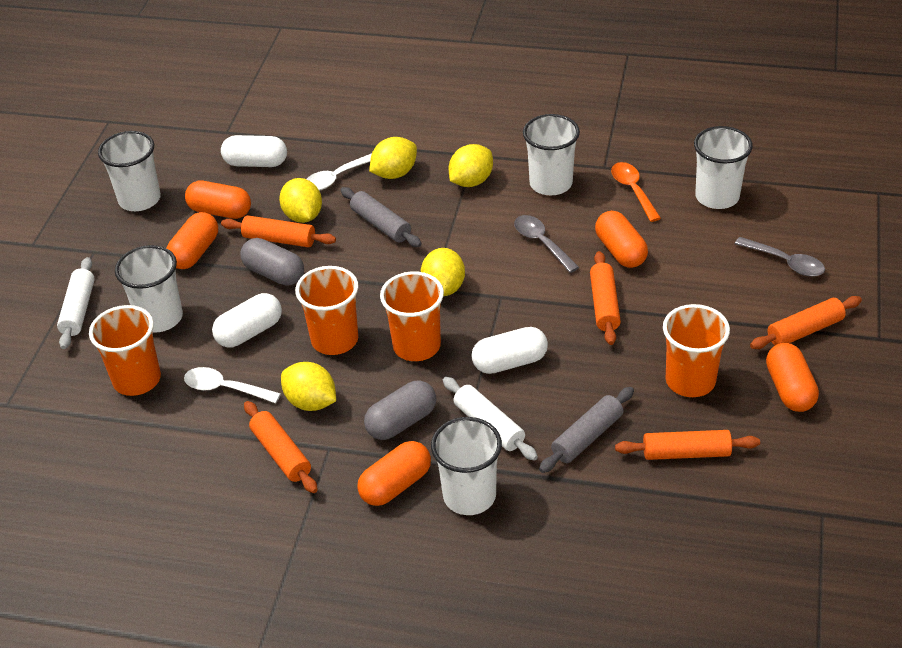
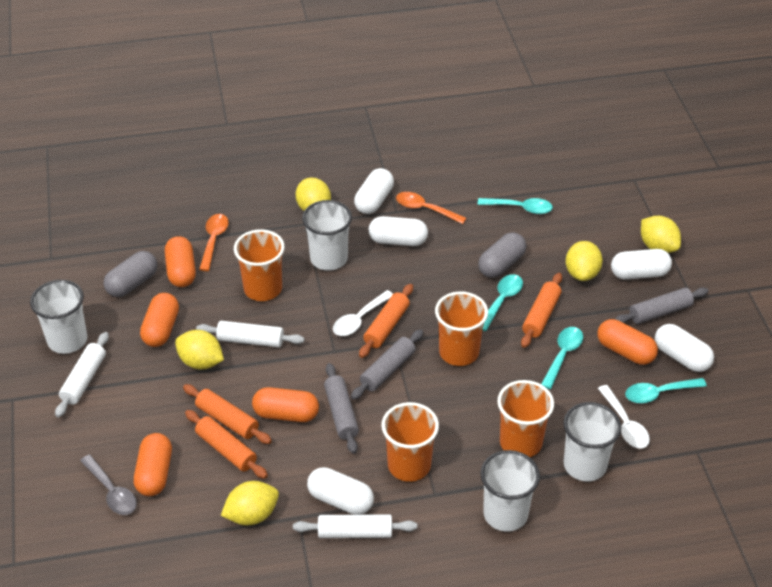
grey rolling pin: 2 -> 3
grey spoon: 2 -> 1
orange rolling pin: 5 -> 4
orange spoon: 1 -> 2
turquoise spoon: 0 -> 4
white capsule: 3 -> 5
white cup: 5 -> 4
white rolling pin: 2 -> 3

